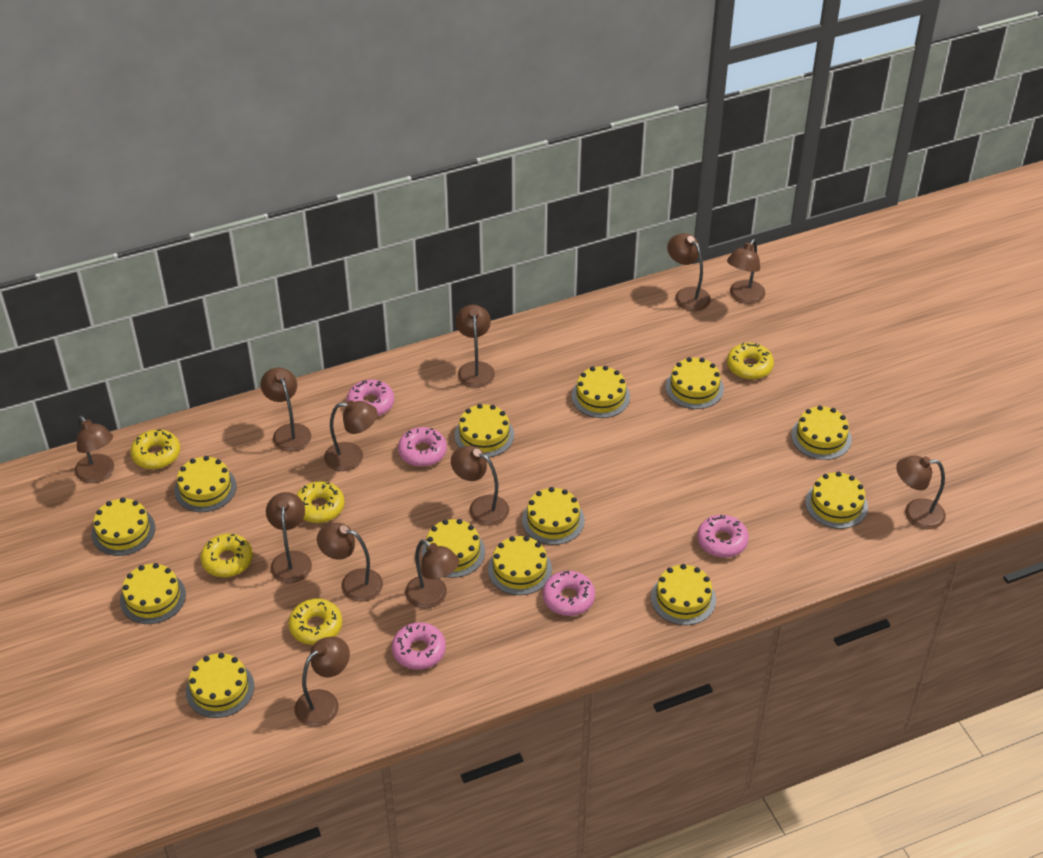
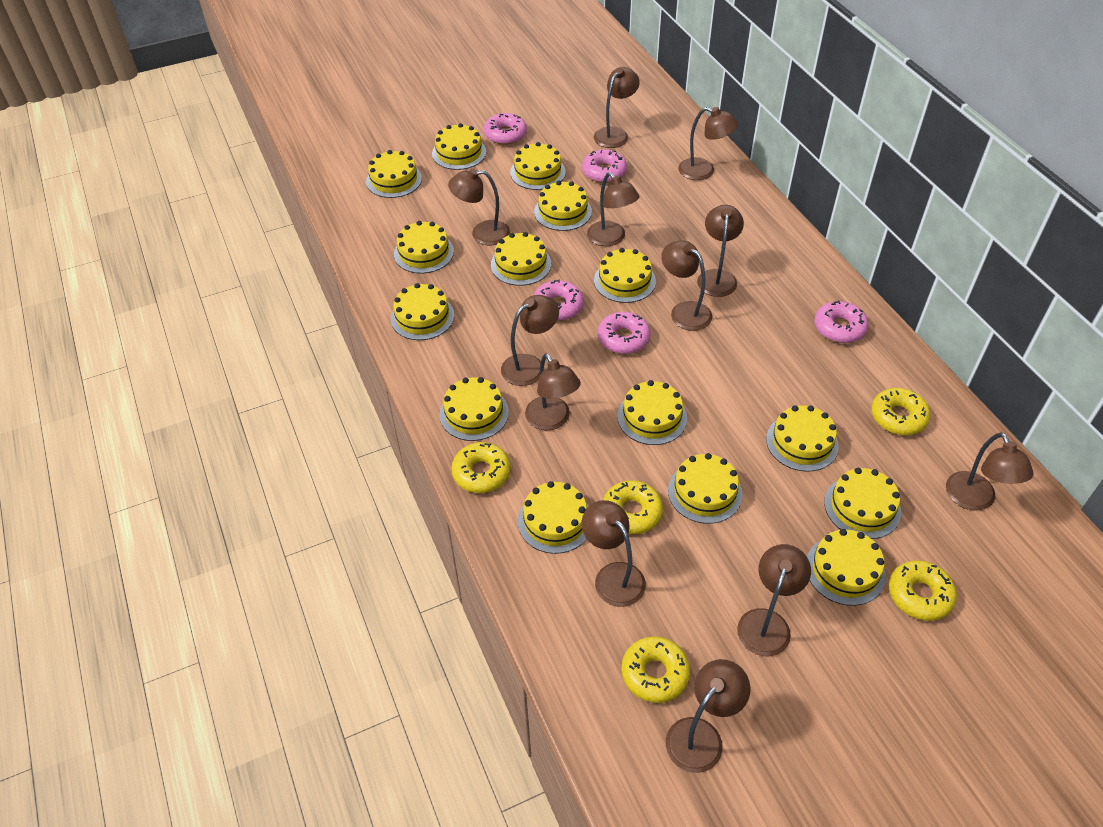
yellow cake: 13 -> 15

